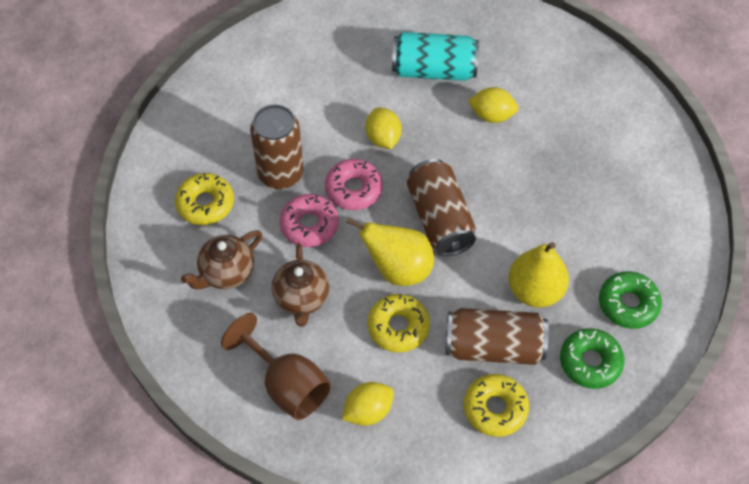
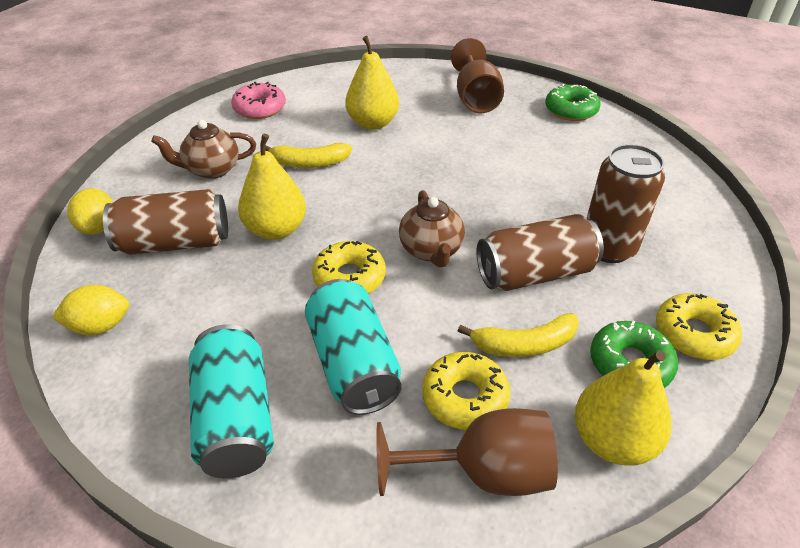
brown goblet: 1 -> 2
pink donut: 2 -> 1
turquoise can: 1 -> 2
yellow banana: 0 -> 2
yellow lemon: 3 -> 2
yellow pear: 2 -> 3

